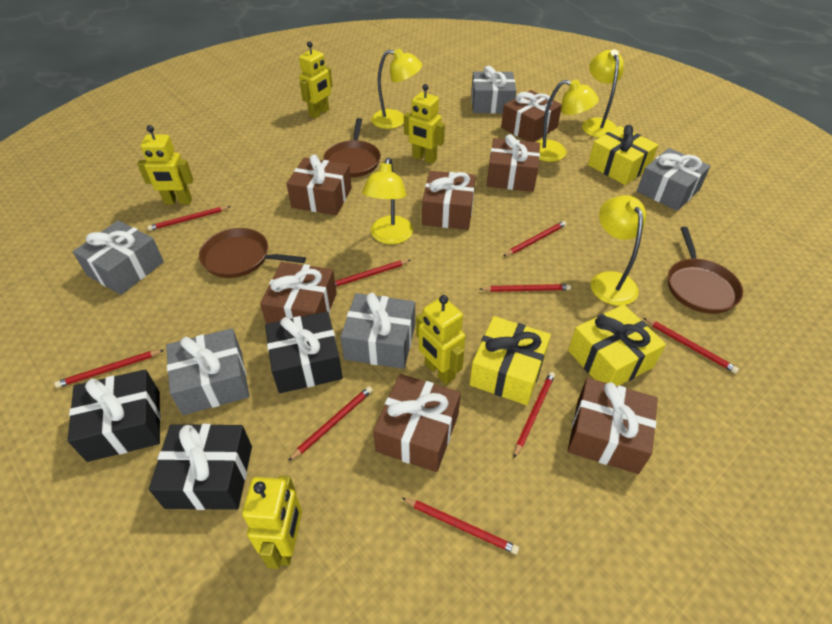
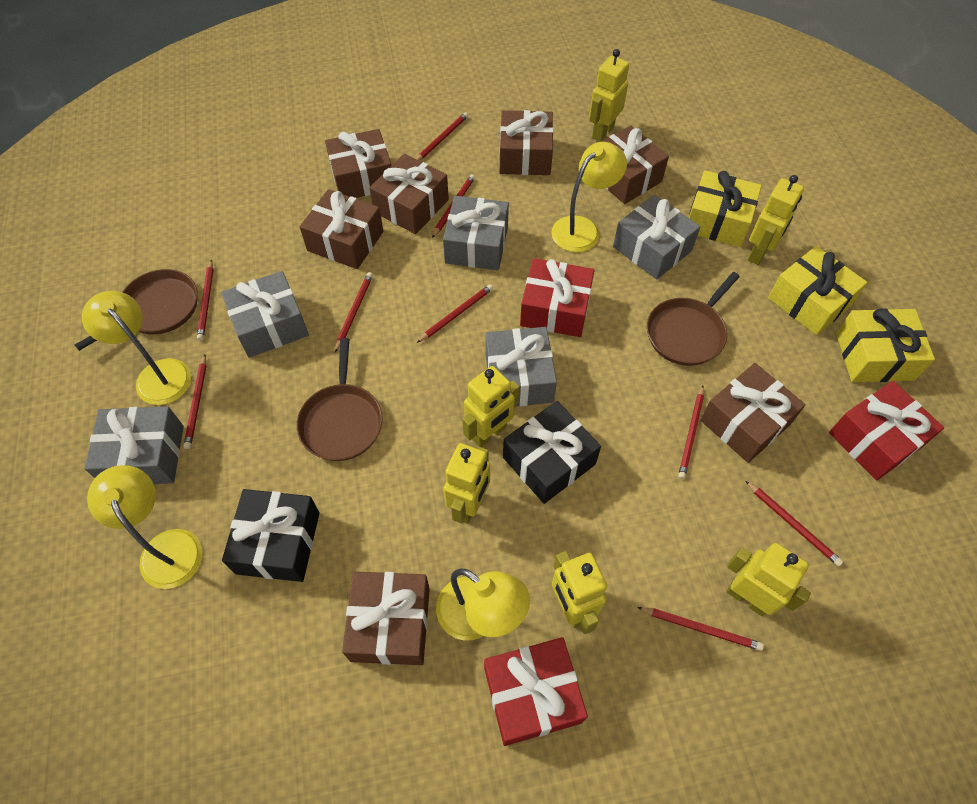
black gift: 3 -> 2
red gift: 0 -> 3
yellow lamp: 5 -> 4
yellow robot: 5 -> 6

